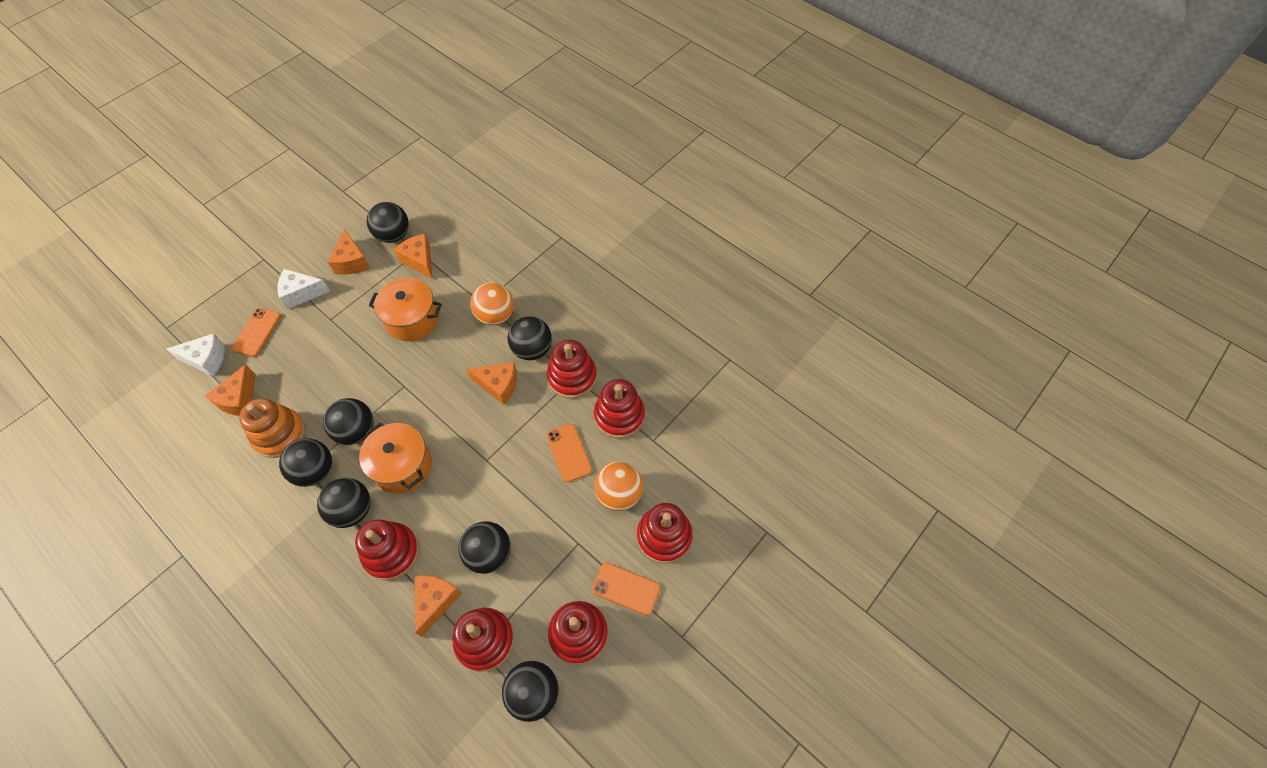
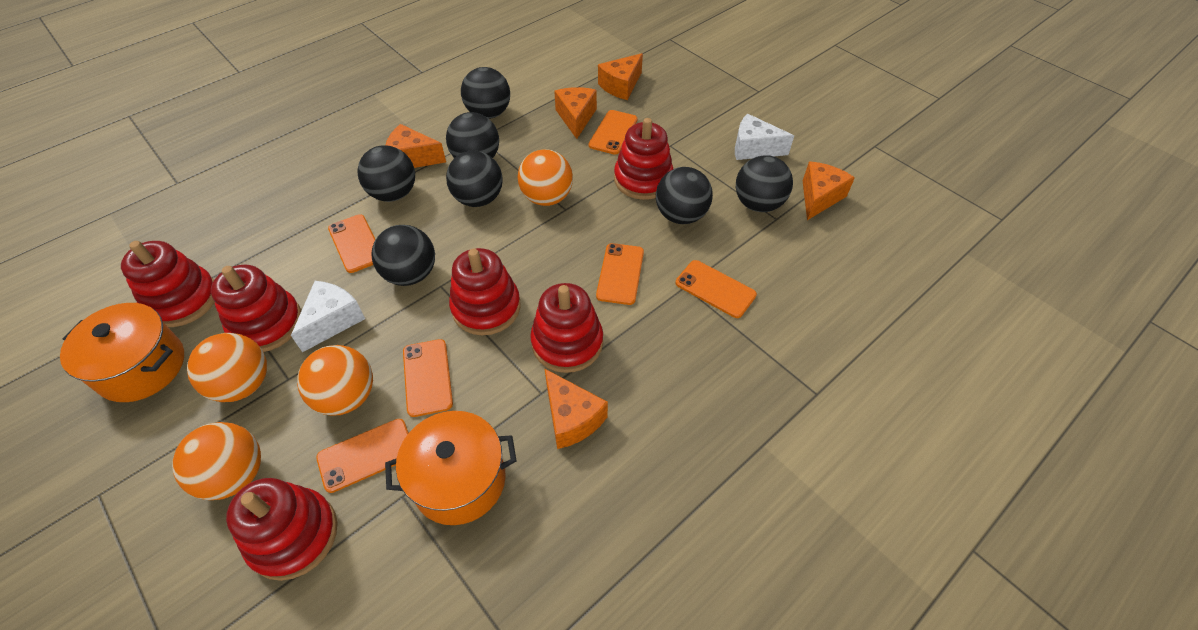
orange ball: 2 -> 4
orange phone: 3 -> 6
orange stacking toy: 1 -> 0

